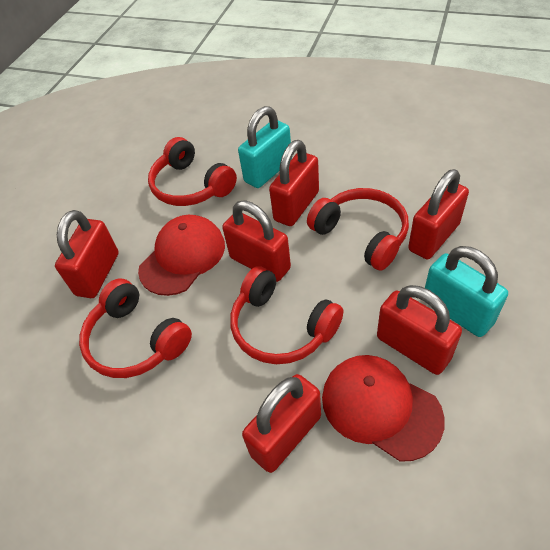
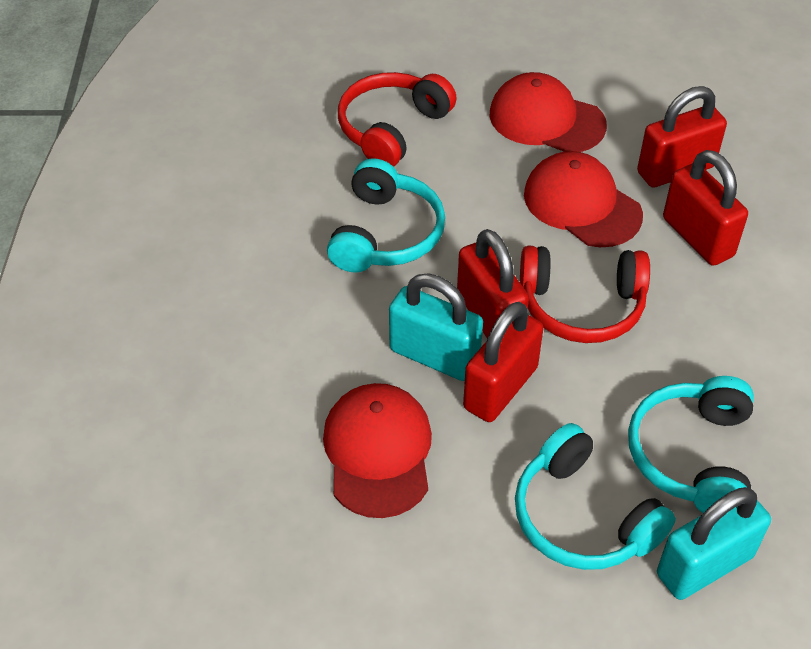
red cap: 2 -> 3
red headphones: 4 -> 2
red padlock: 6 -> 4
turquoise headphones: 0 -> 3

